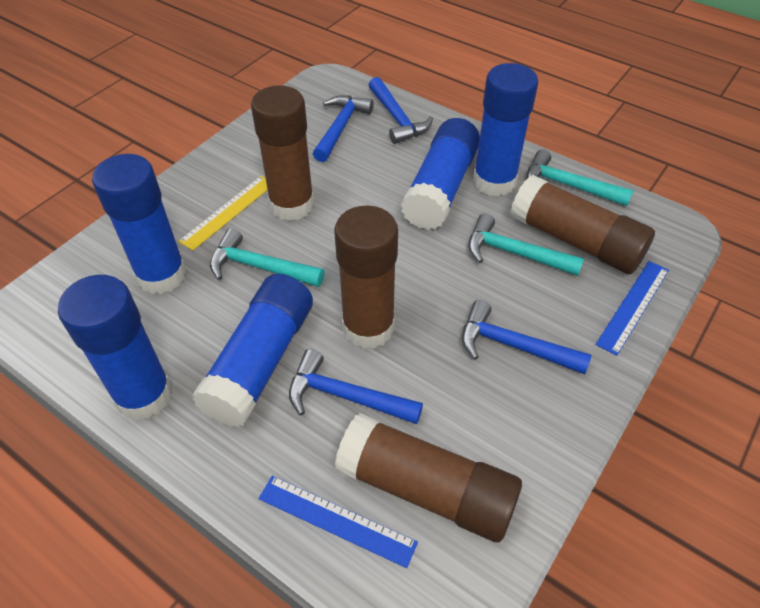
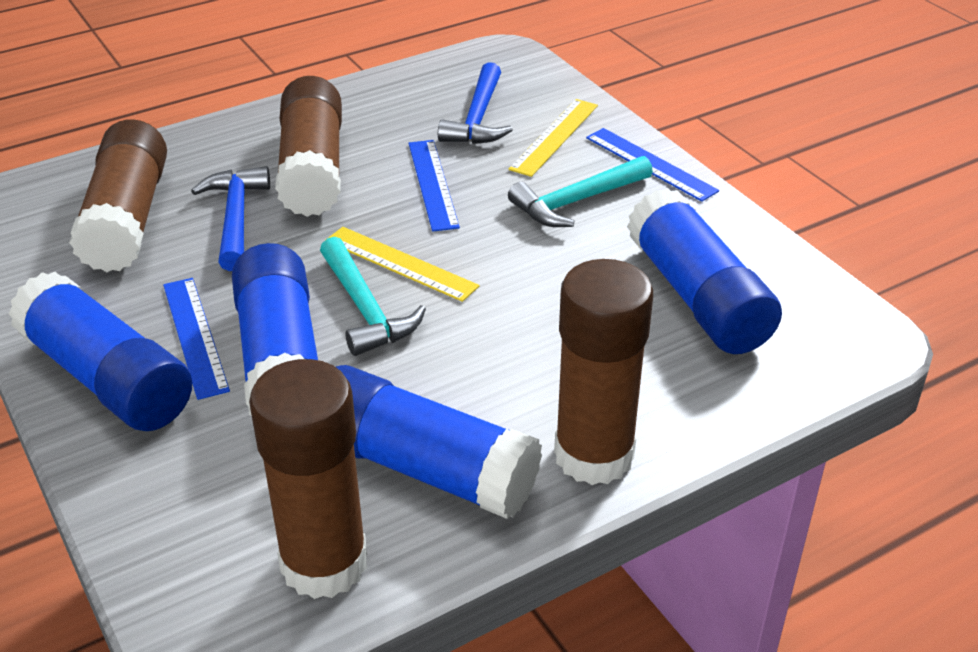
blue glue stick: 5 -> 4
blue hammer: 4 -> 2
blue ruler: 2 -> 3
turquoise hammer: 3 -> 2
yellow ruler: 1 -> 2

